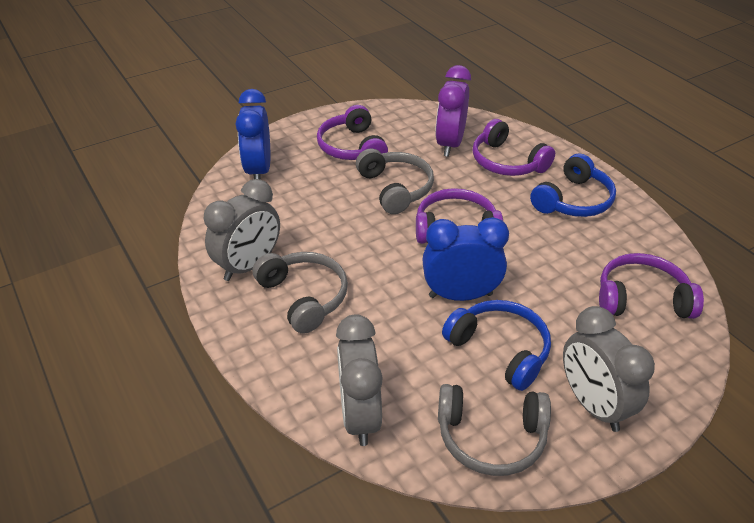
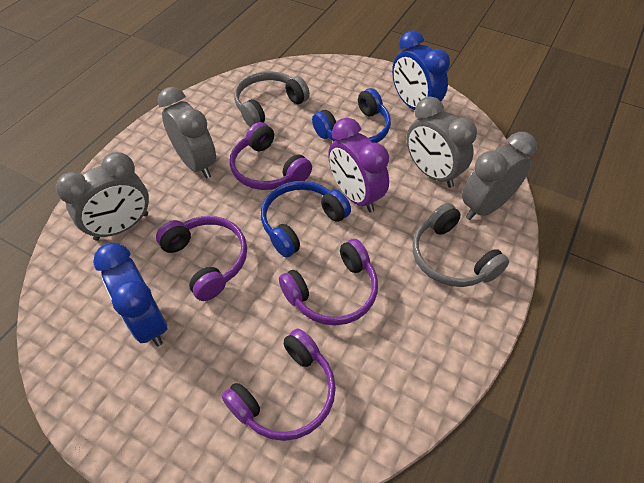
grey clock: 3 -> 4
grey headphones: 3 -> 2

